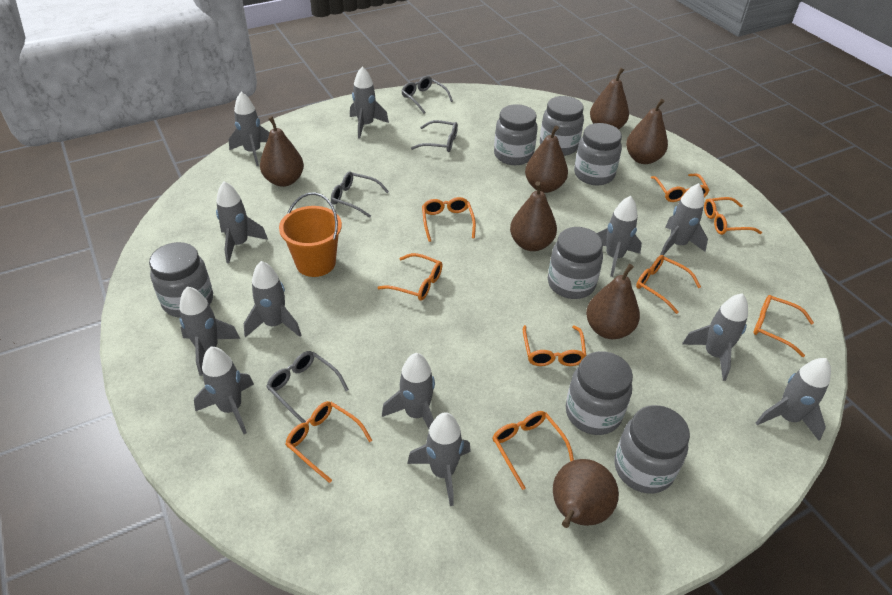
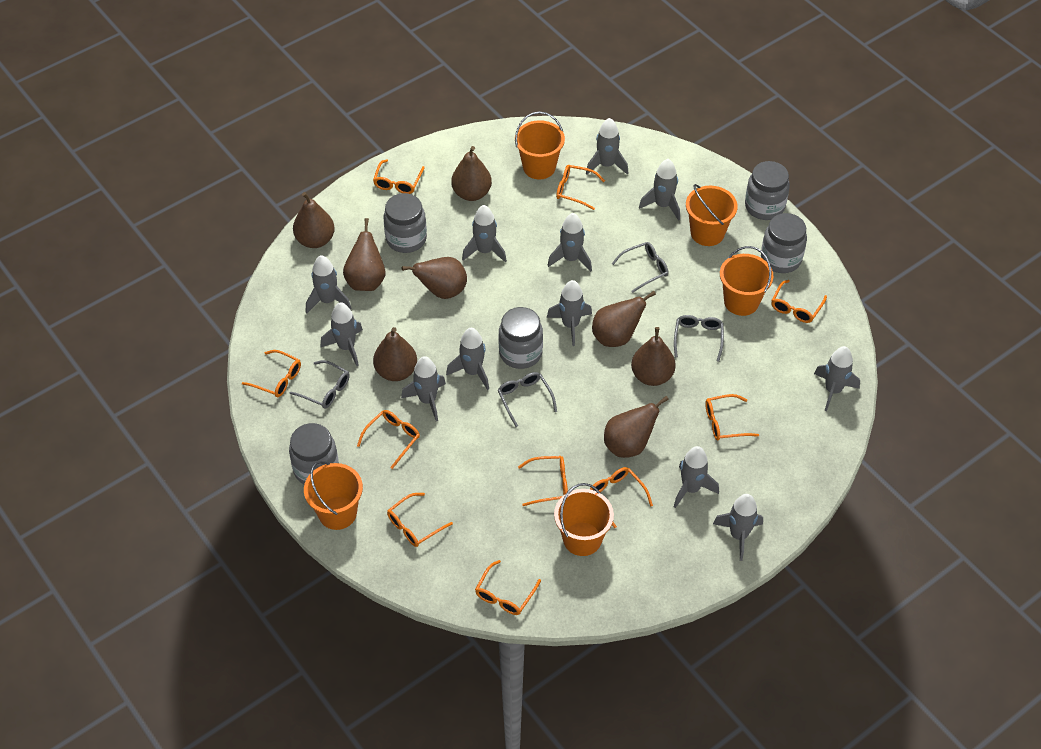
brown pear: 7 -> 8
grey jar: 7 -> 5
orange bucket: 1 -> 5
orange glasses: 9 -> 10

